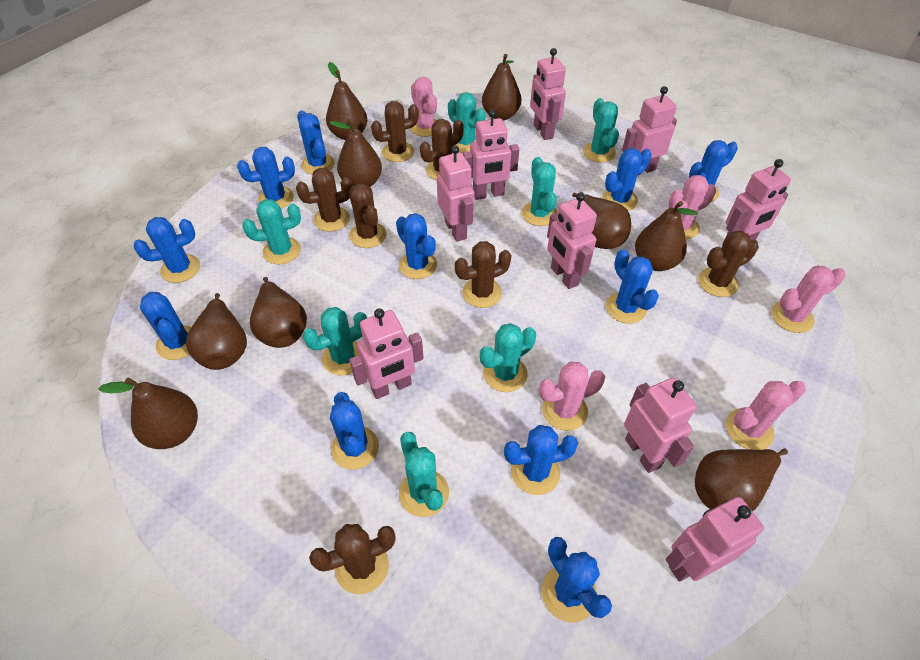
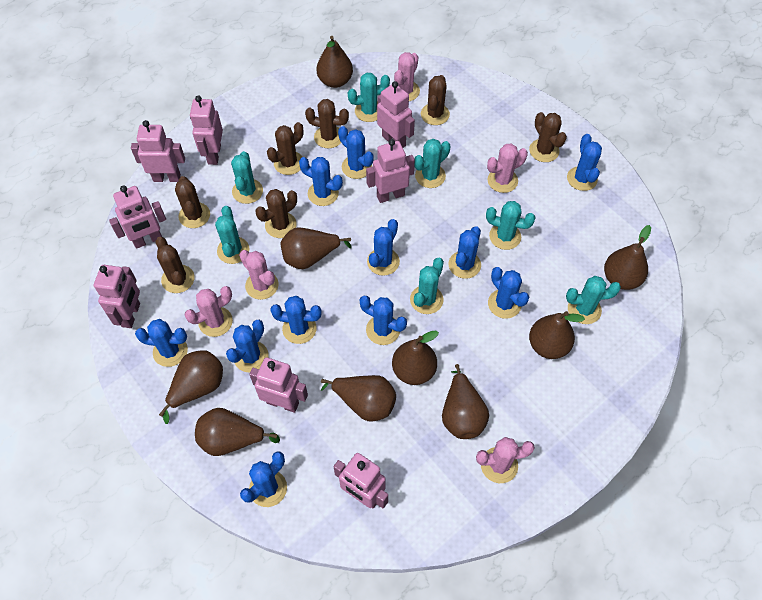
pink robot: 9 -> 8

